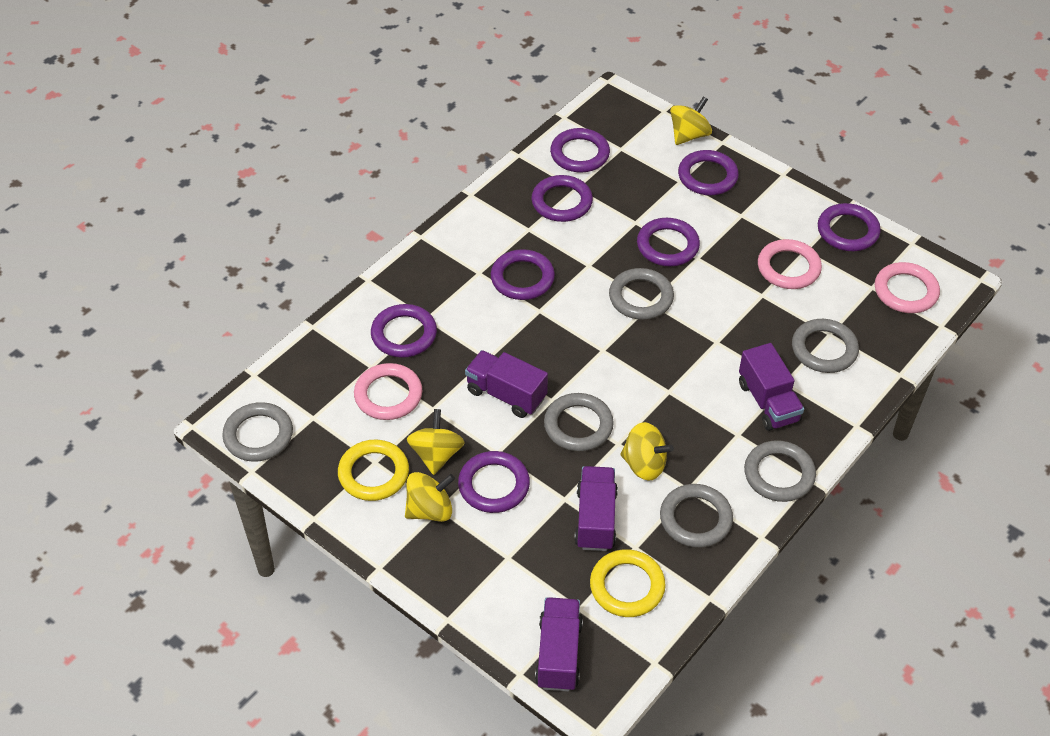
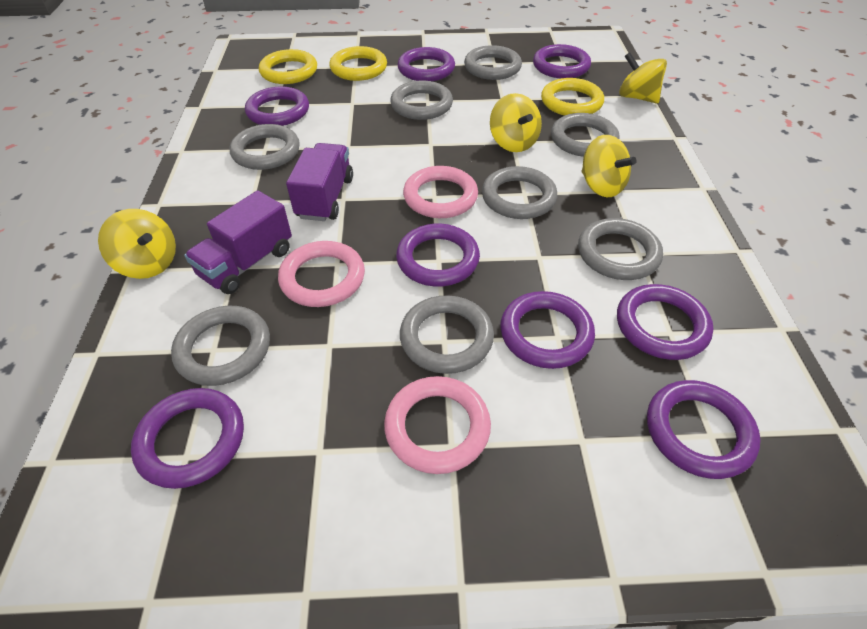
grey ring: 6 -> 8
purple truck: 4 -> 2
yellow ring: 2 -> 3

